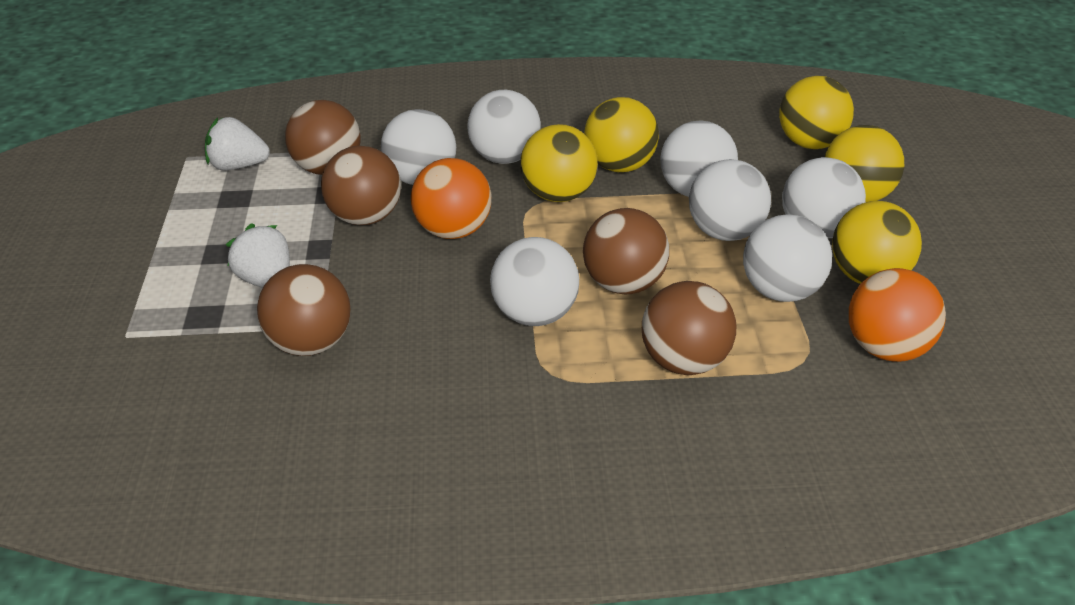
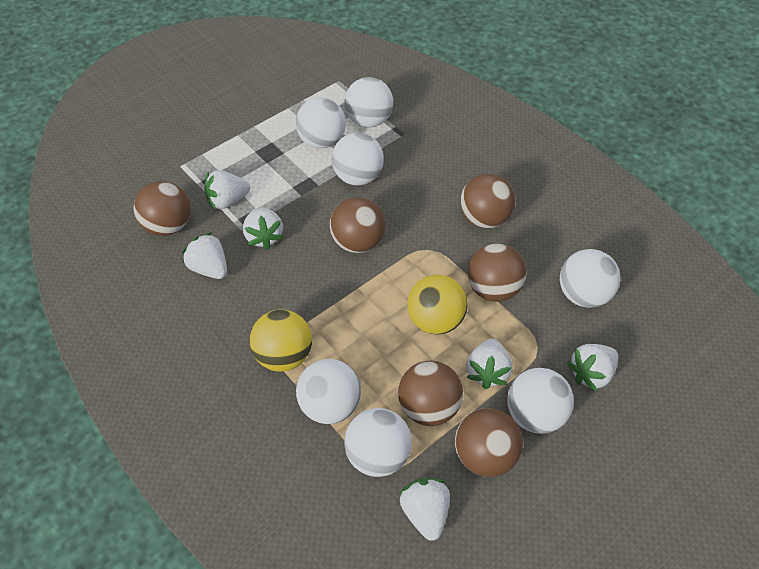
brown ball: 5 -> 6
orange ball: 2 -> 0
white strawberry: 2 -> 6
yellow ball: 5 -> 2

